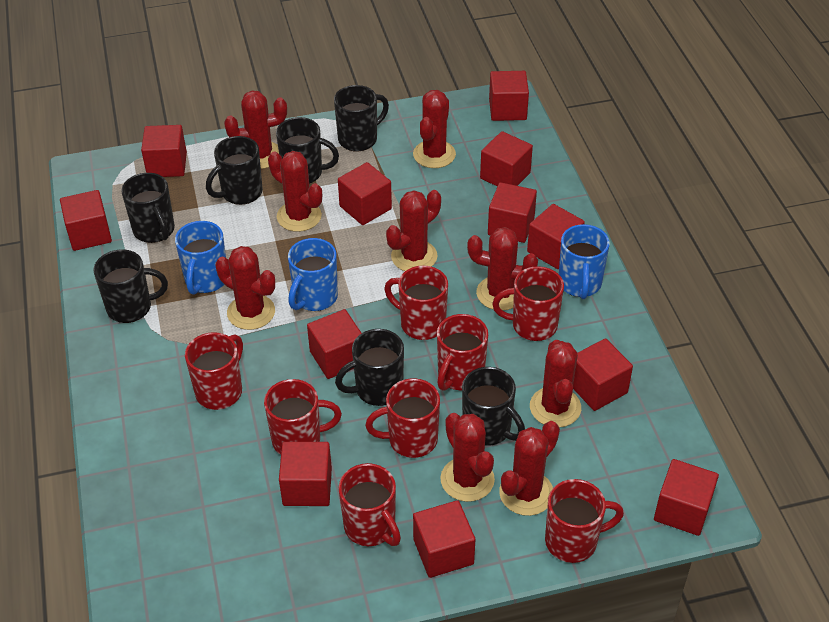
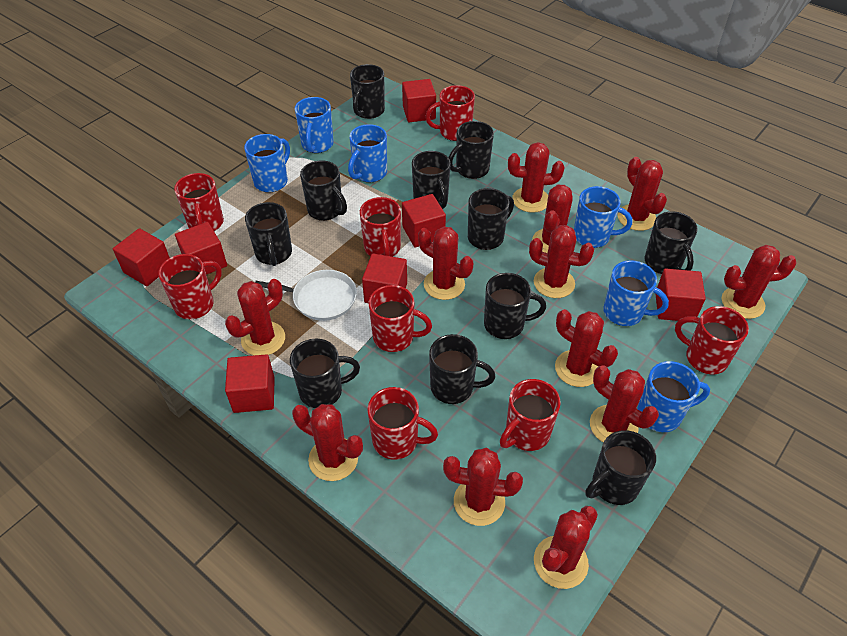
black mug: 7 -> 11
blue mug: 3 -> 6
red cactus: 9 -> 12
red cube: 12 -> 7
white pan: 0 -> 1

